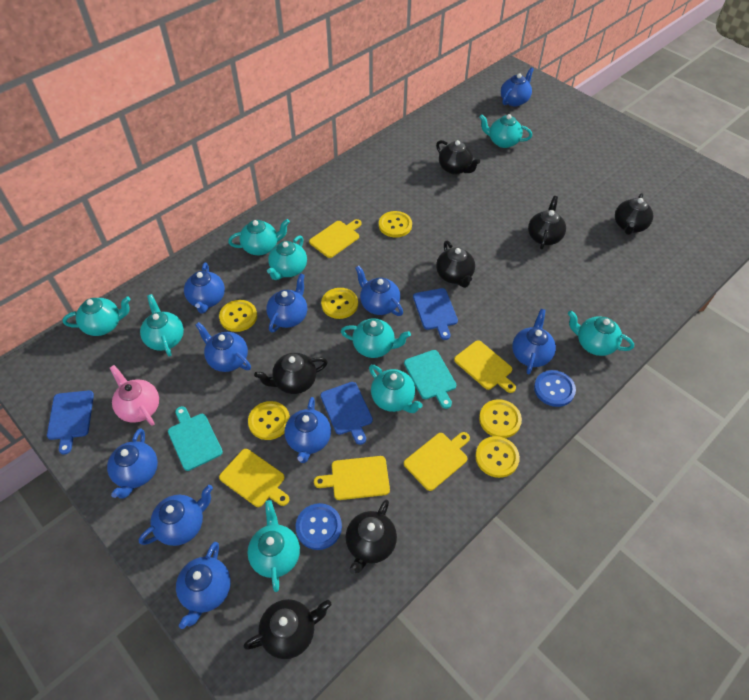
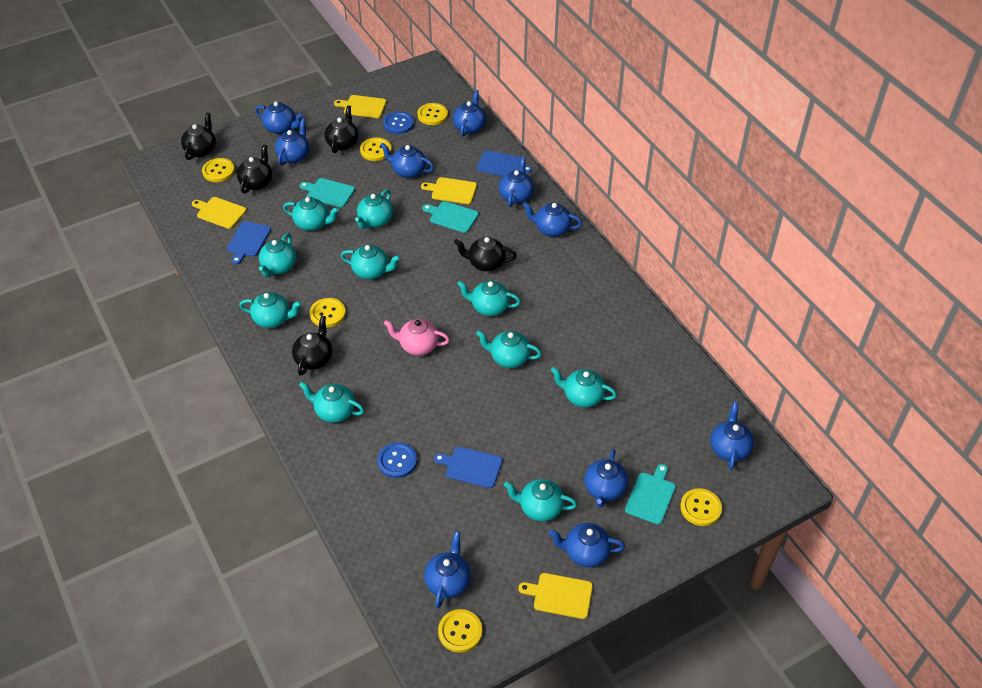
black teapot: 7 -> 5
turquoise cutting board: 2 -> 3
turquoise teapot: 9 -> 10
yellow cutting board: 5 -> 4

